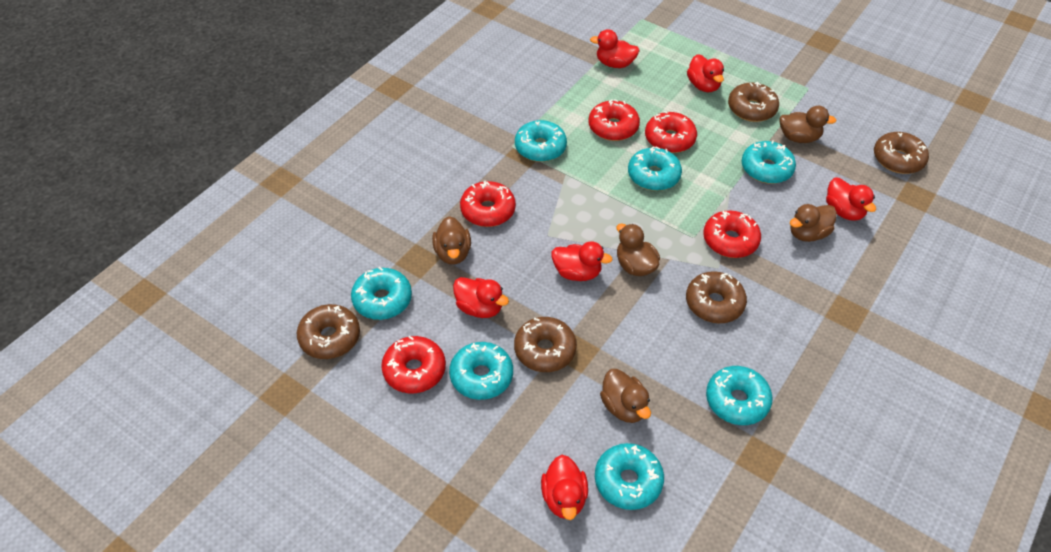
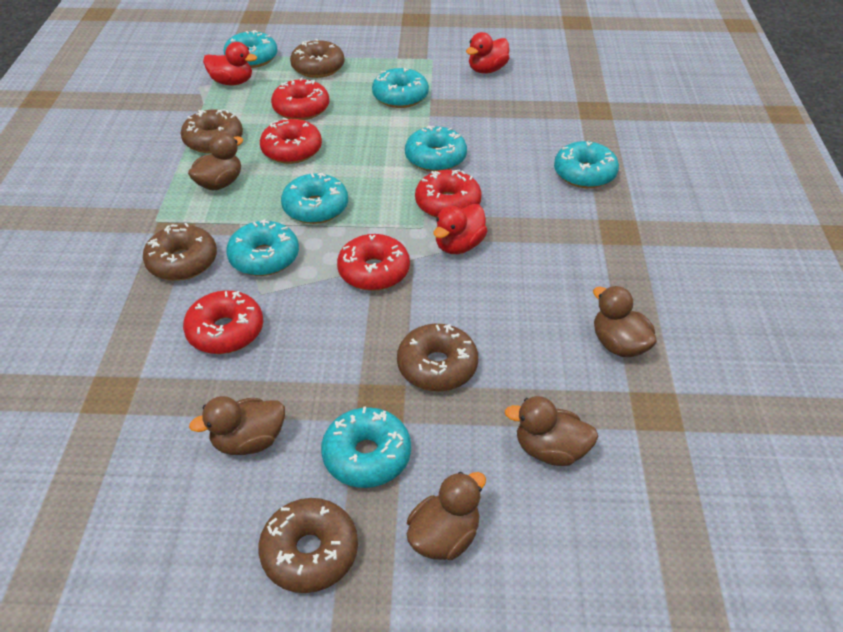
red duck: 6 -> 3

